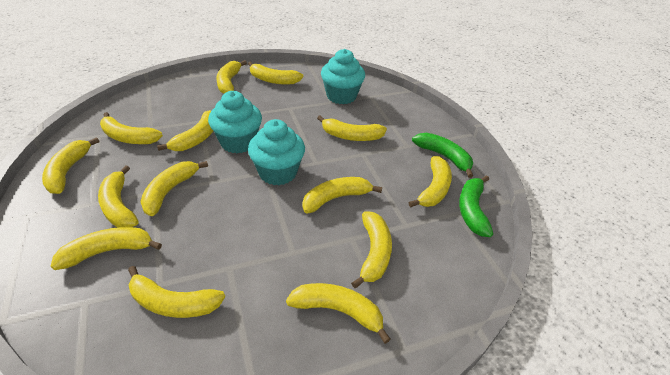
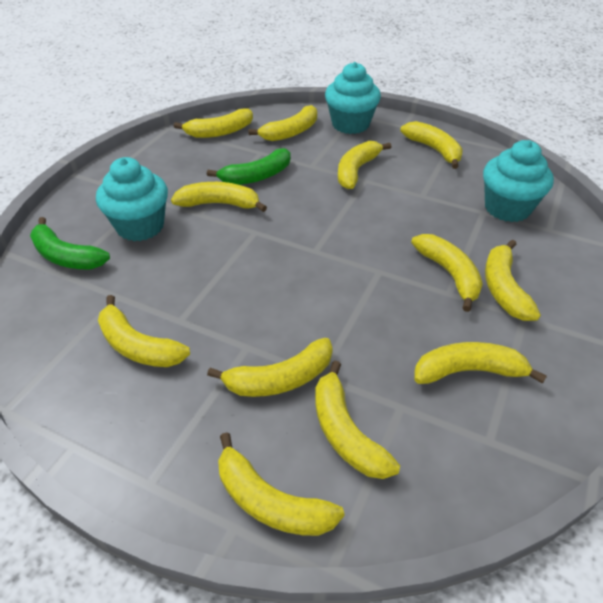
yellow banana: 14 -> 12

